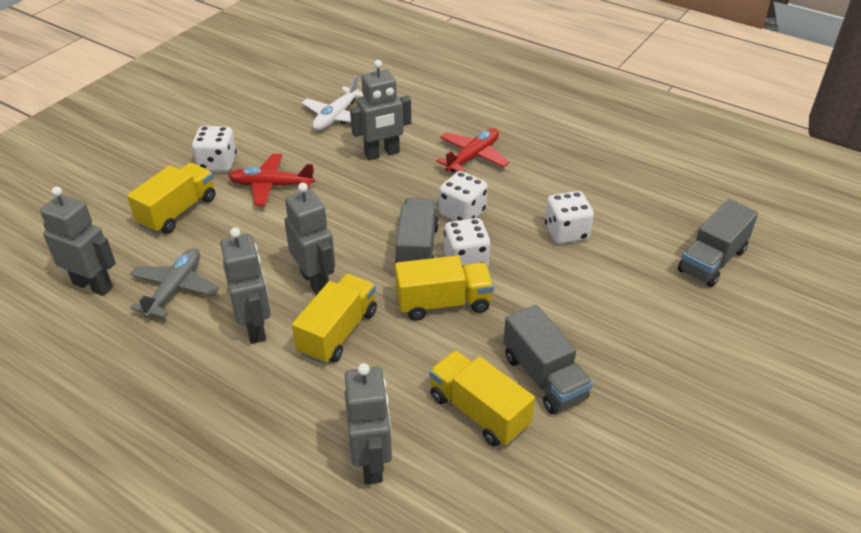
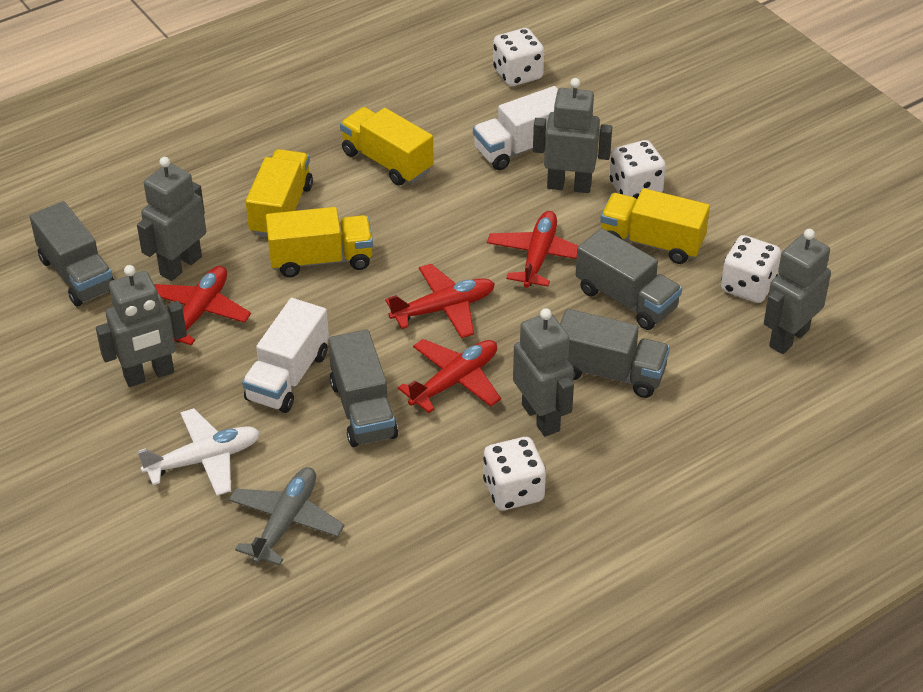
grey truck: 3 -> 4
red plane: 2 -> 4
white truck: 0 -> 2

